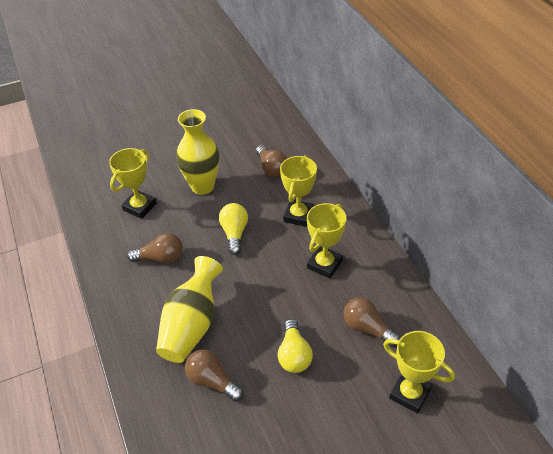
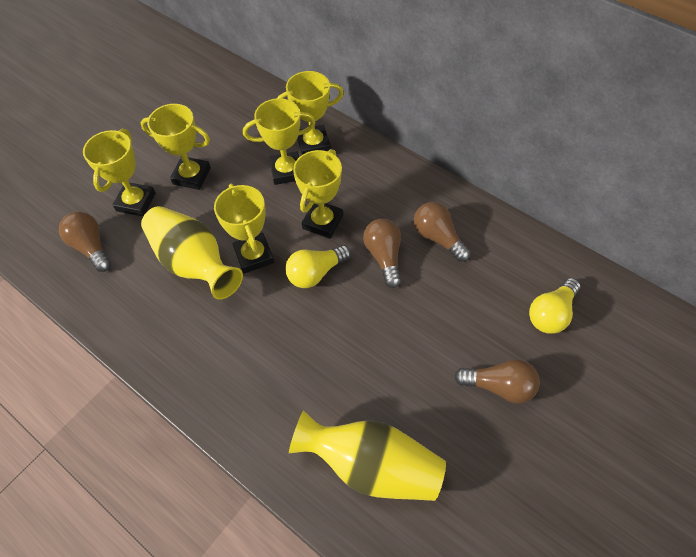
yellow trophy: 4 -> 6

